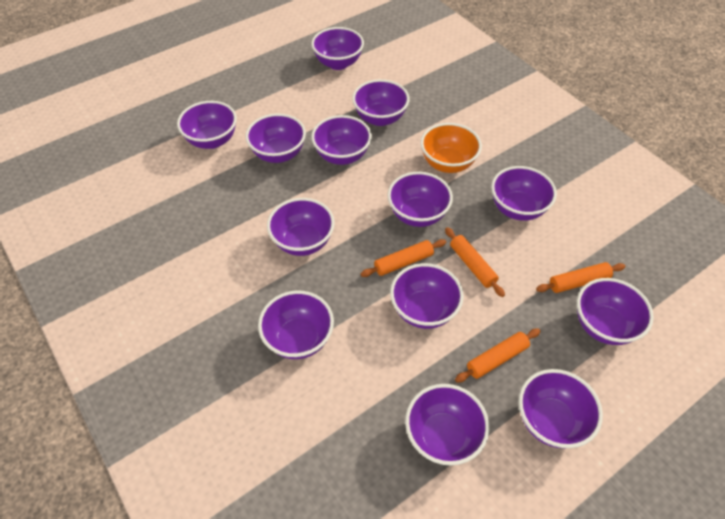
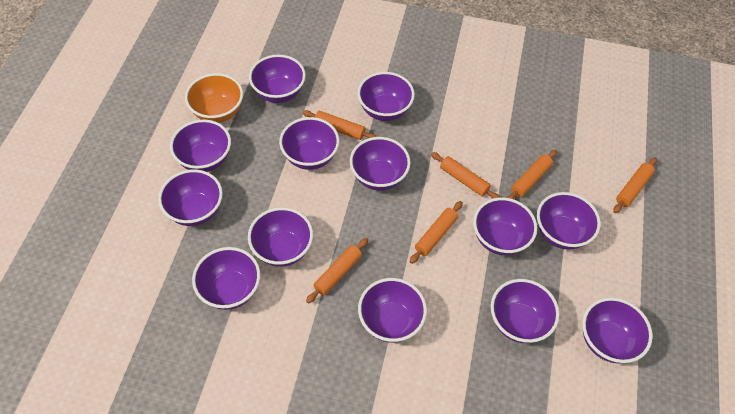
orange rolling pin: 4 -> 6

